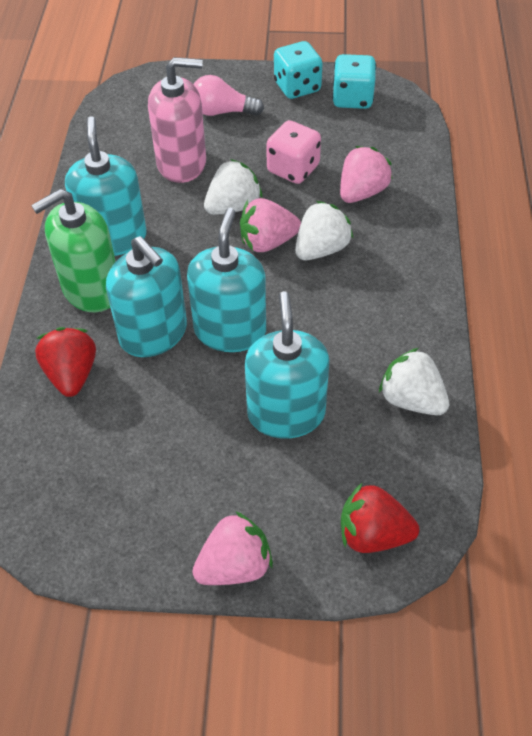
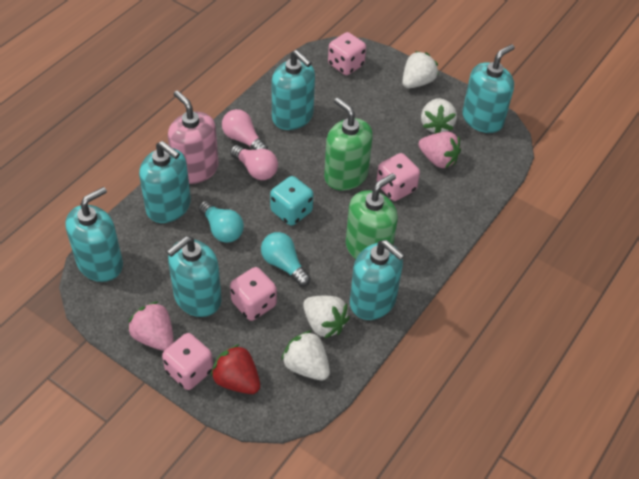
green soap dispenser: 1 -> 2
pink dice: 1 -> 4
pink light bulb: 1 -> 2
pink strawberry: 3 -> 2
red strawberry: 2 -> 1
turquoise dice: 2 -> 1
turquoise light bulb: 0 -> 2
turquoise soap dispenser: 4 -> 6
white strawberry: 3 -> 4

